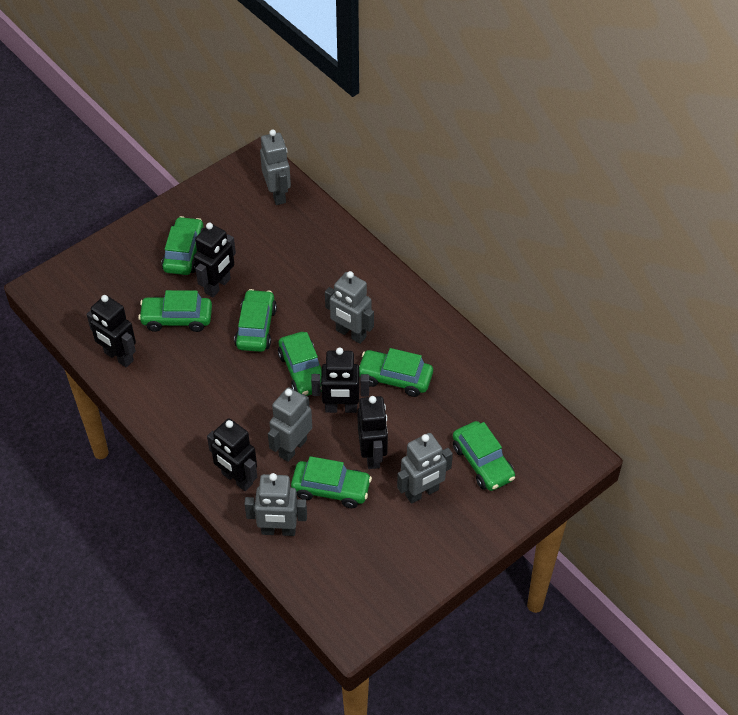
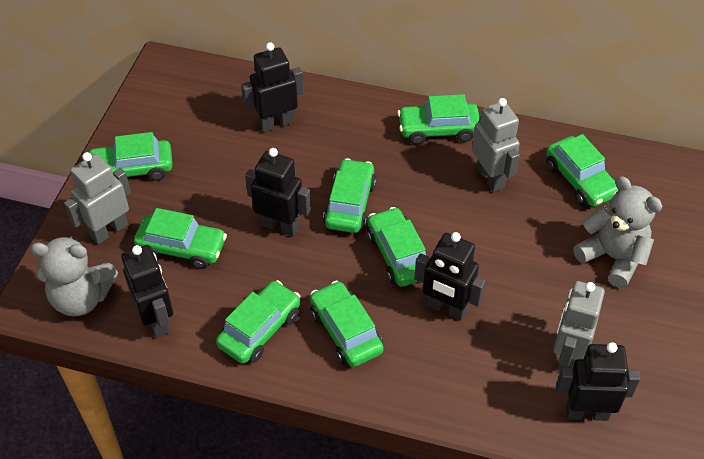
green car: 7 -> 8
grey robot: 5 -> 3
grey teddy bear: 0 -> 2

